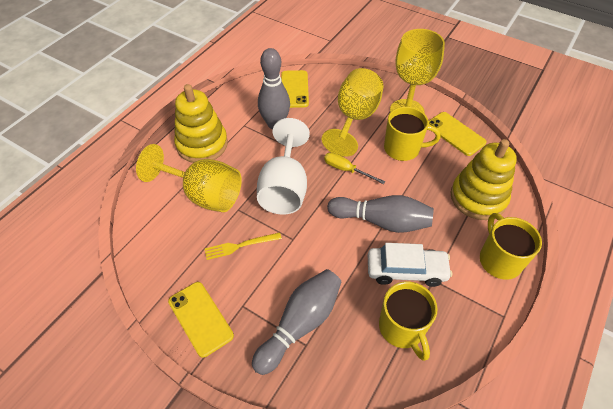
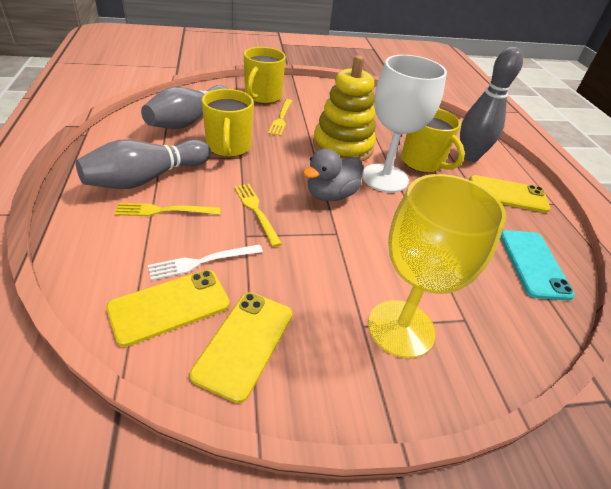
grey duck: 0 -> 1
turquoise phone: 0 -> 1
white car: 1 -> 0
white fork: 0 -> 1
yellow fork: 1 -> 3
yellow goblet: 3 -> 1
yellow screwdriver: 1 -> 0
yellow stacking toy: 2 -> 1

